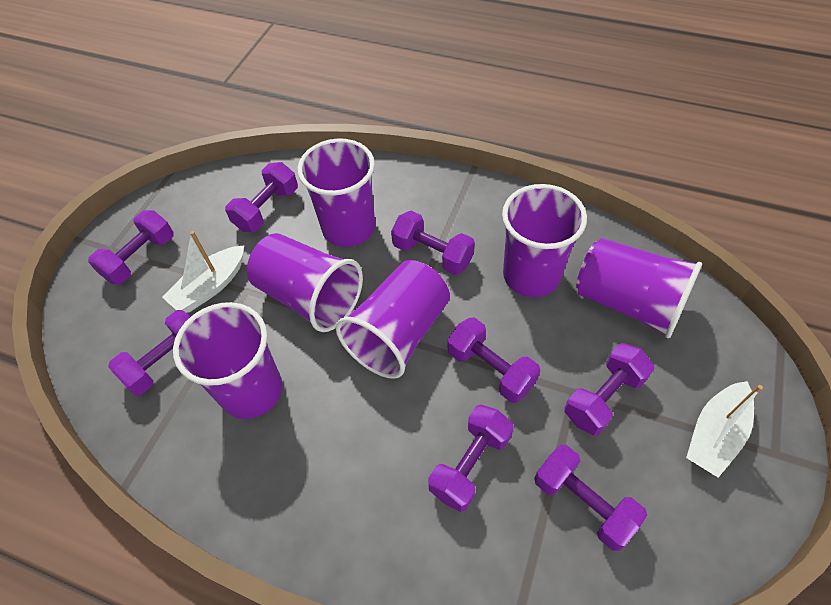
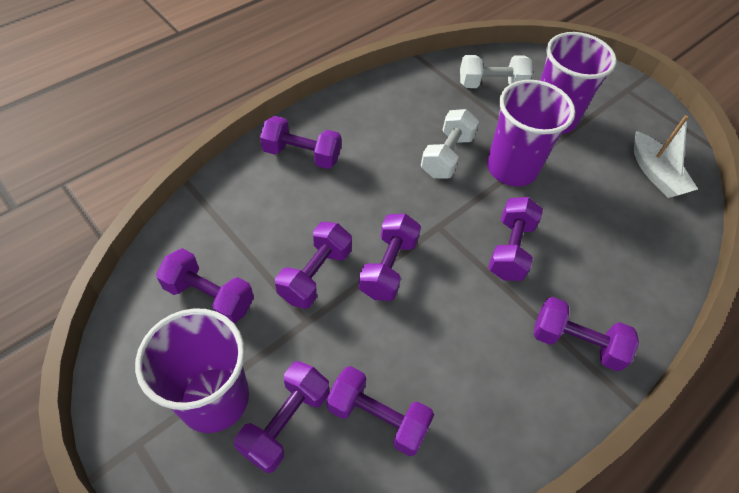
purple cup: 6 -> 3
white boat: 2 -> 1
white dumbbell: 0 -> 2

